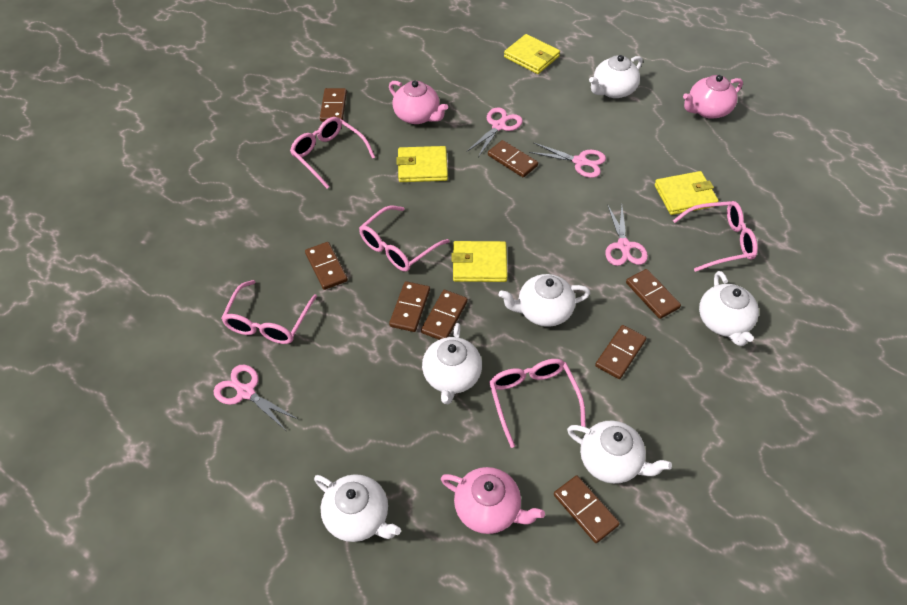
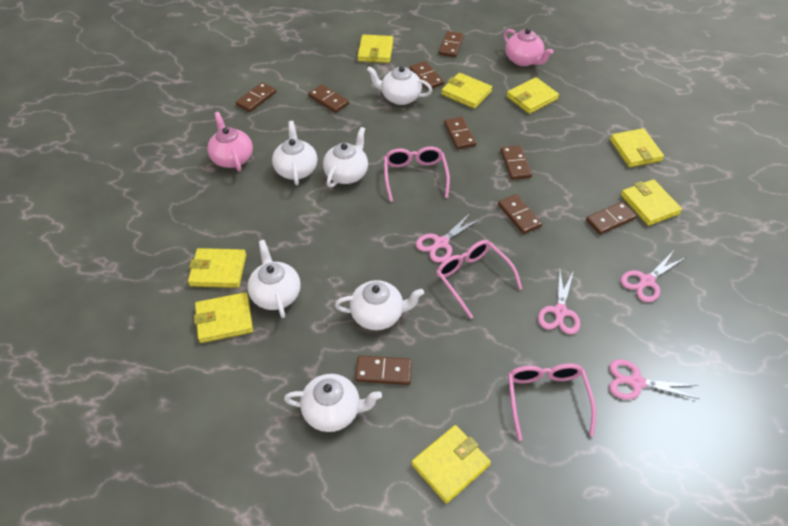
brown domino: 8 -> 9
pink glasses: 5 -> 3
pink teapot: 3 -> 2
yellow wallet: 4 -> 8

